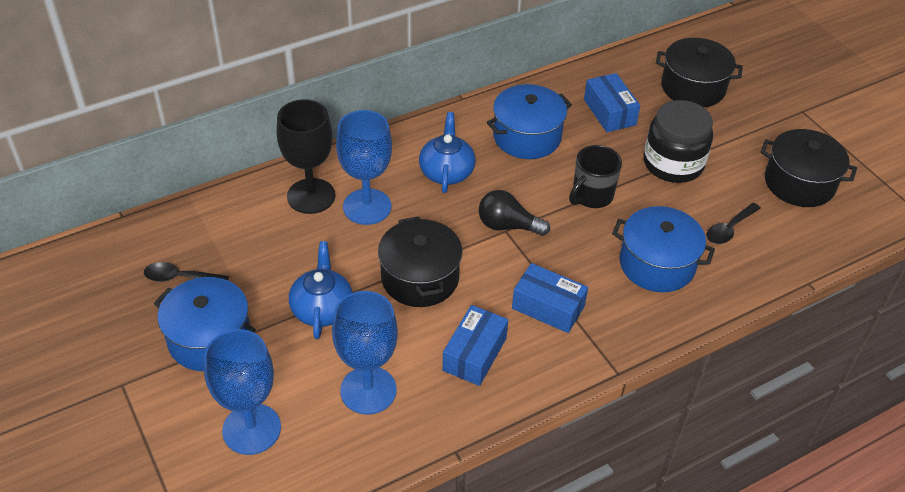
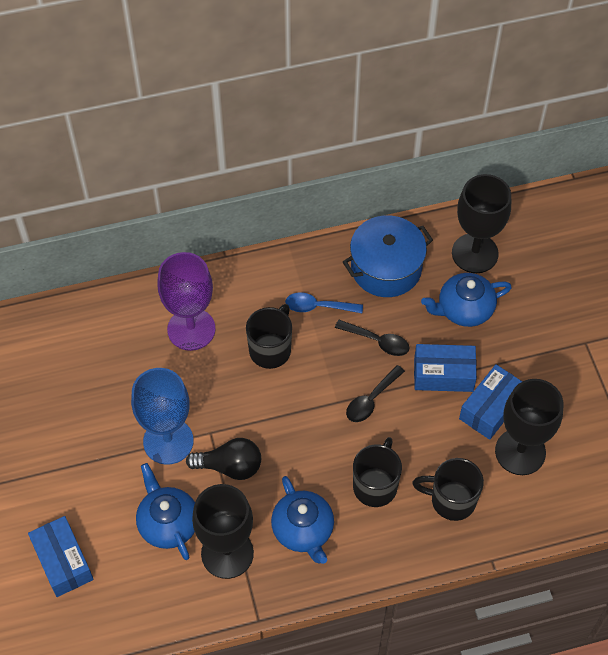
black goblet: 1 -> 3
black jar: 1 -> 0
black mug: 1 -> 3
black pot: 3 -> 0
blue goblet: 3 -> 1
blue pot: 3 -> 1
blue spoon: 0 -> 1
blue teapot: 2 -> 3
purple goblet: 0 -> 1

